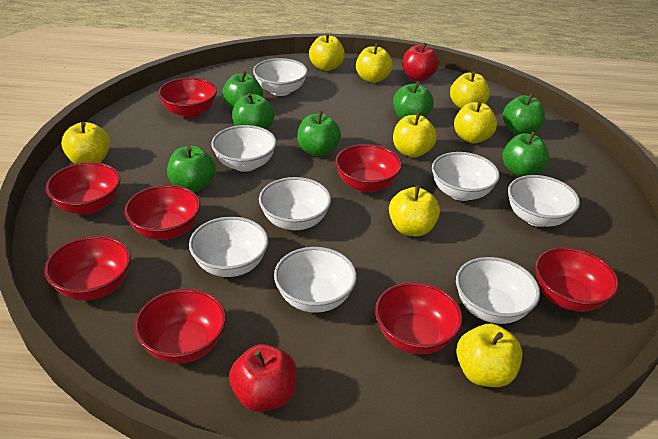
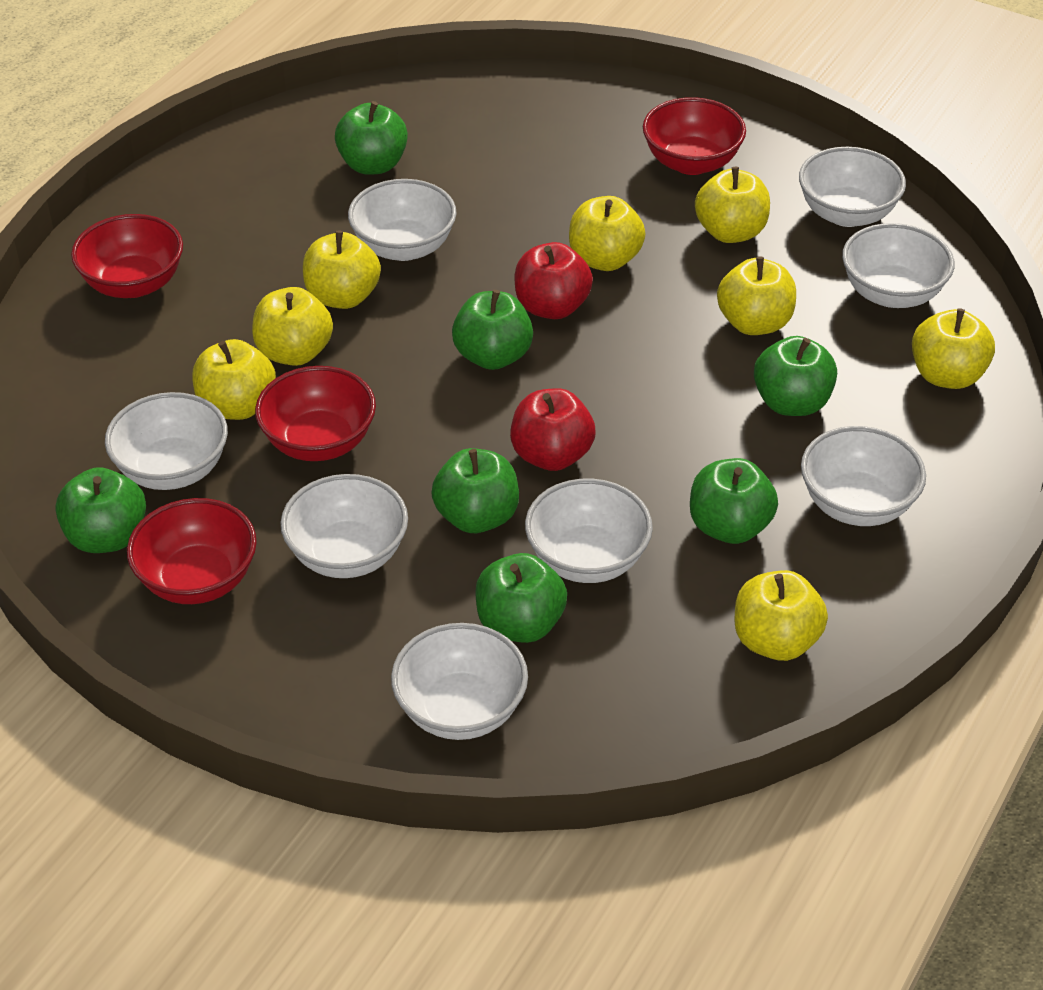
red bowl: 8 -> 4

